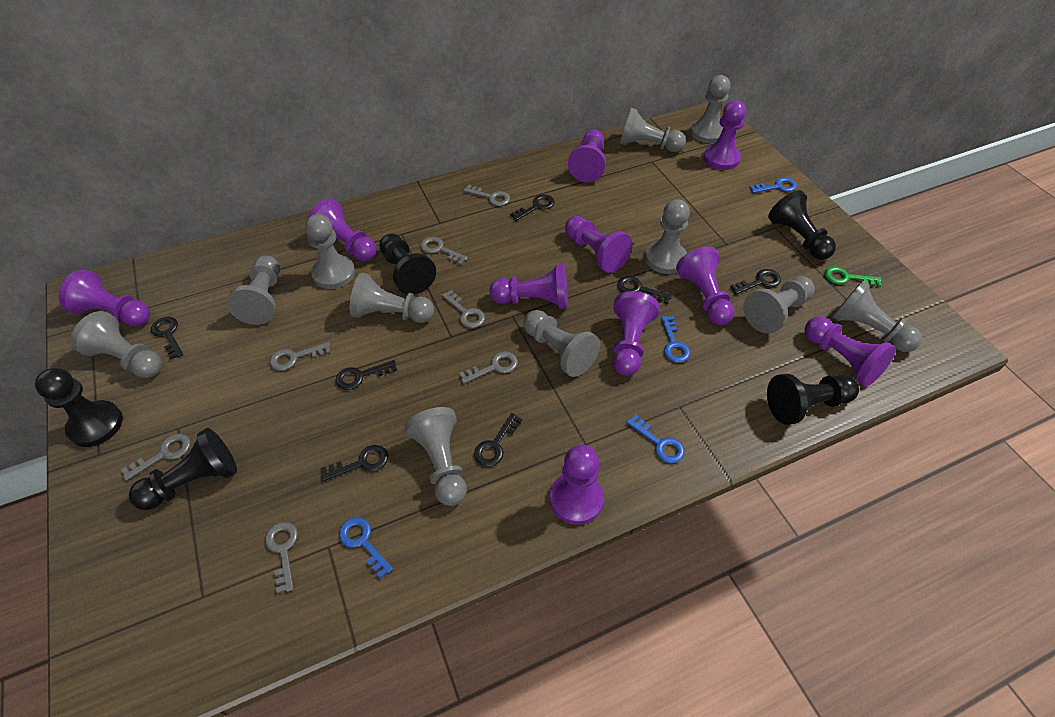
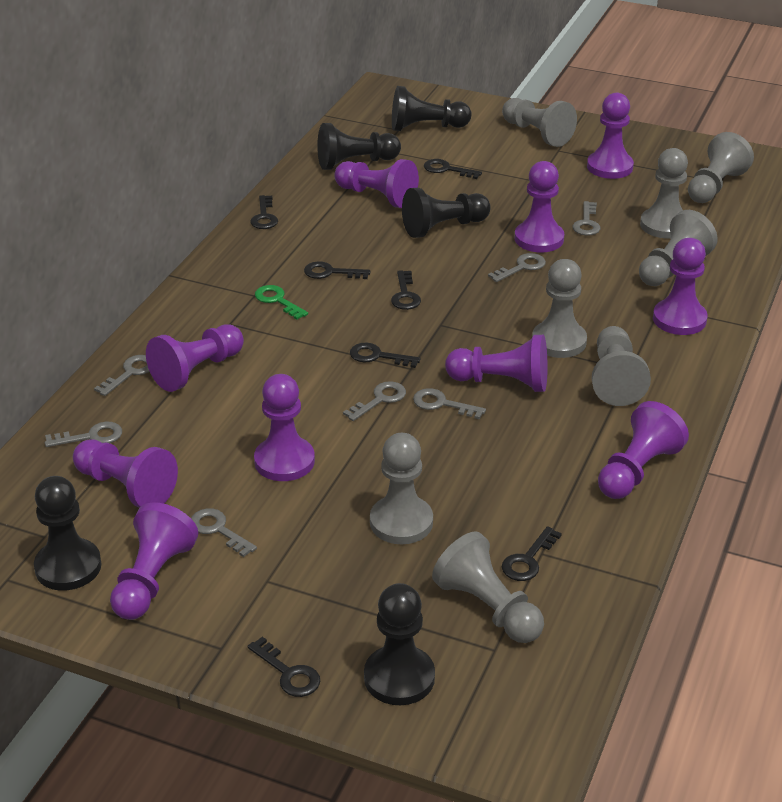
blue key: 4 -> 0
grey pawn: 11 -> 8

